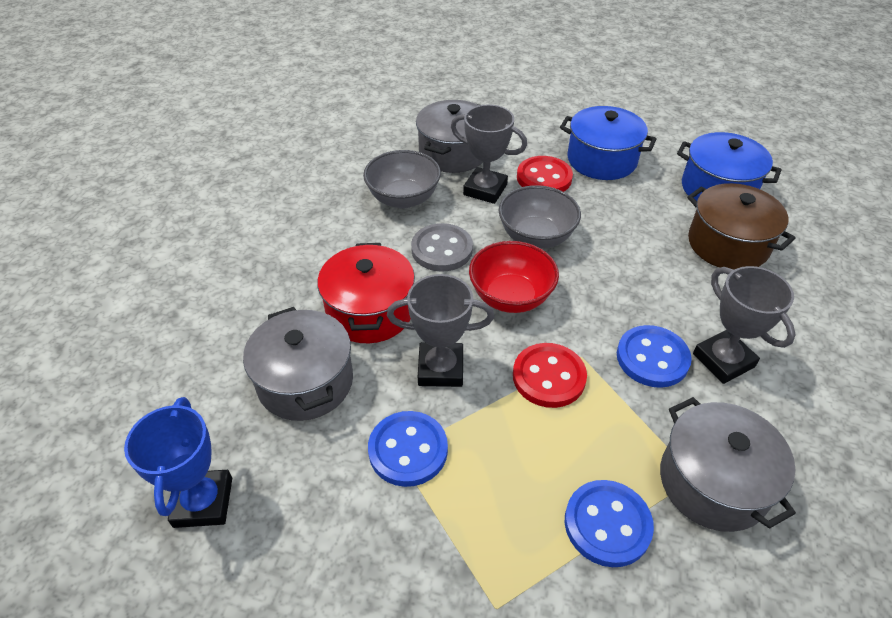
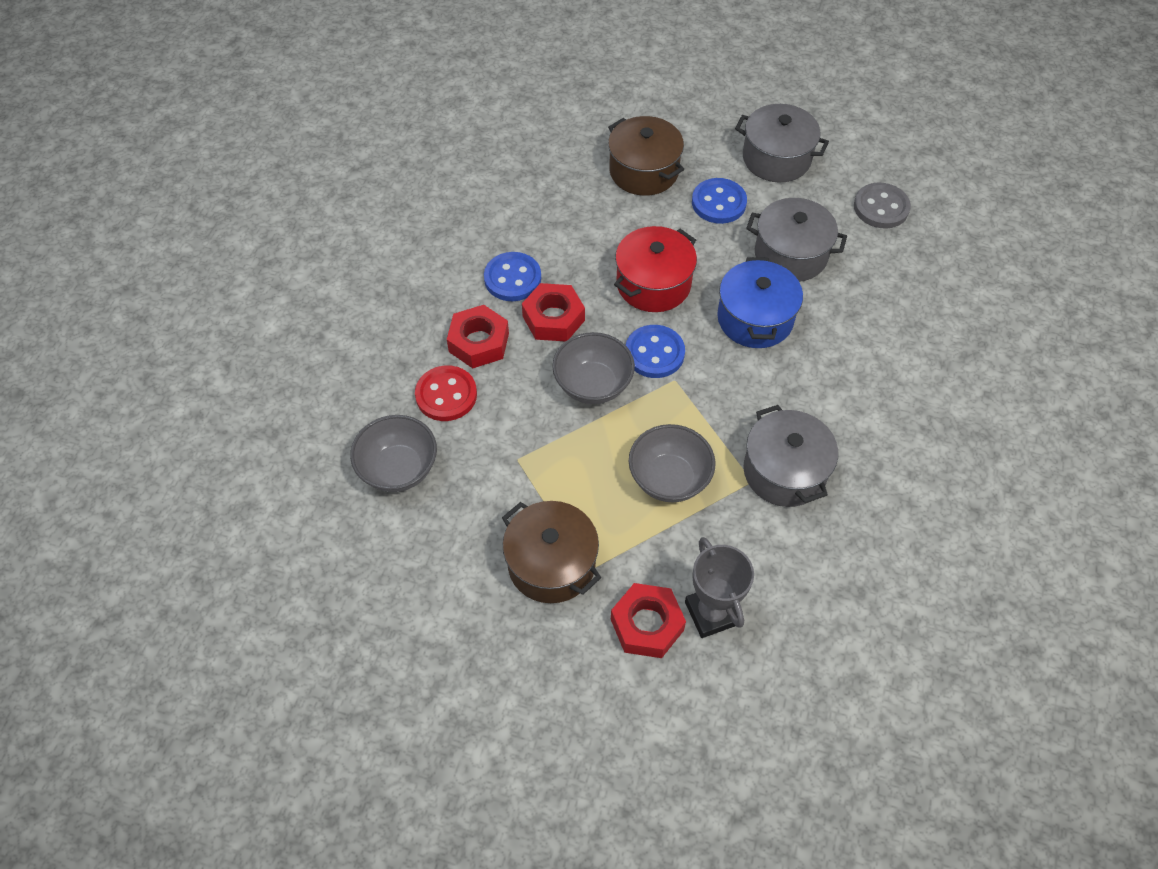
blue pot: 2 -> 1
blue trophy: 1 -> 0
brown pot: 1 -> 2
grey bowl: 2 -> 3
grey trophy: 3 -> 1
red bowl: 1 -> 0
red button: 2 -> 1
red nut: 0 -> 3

